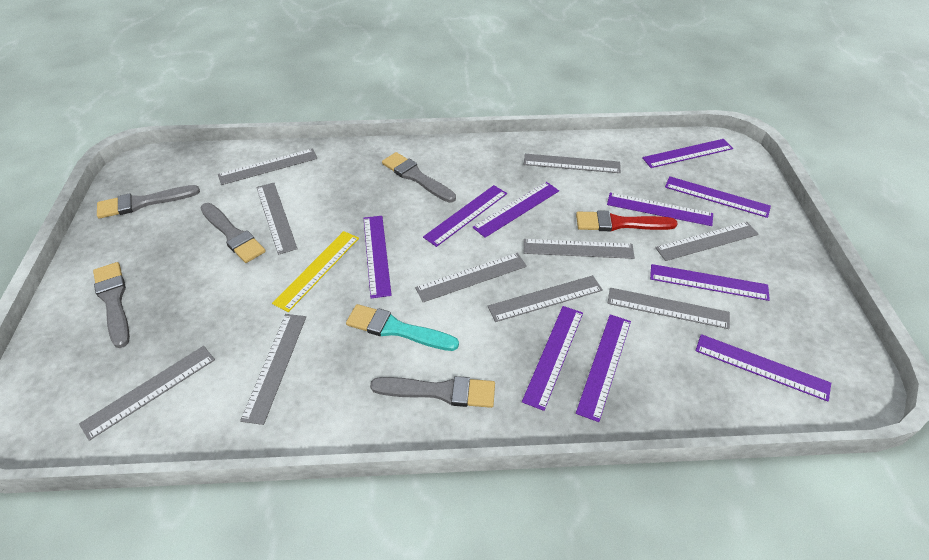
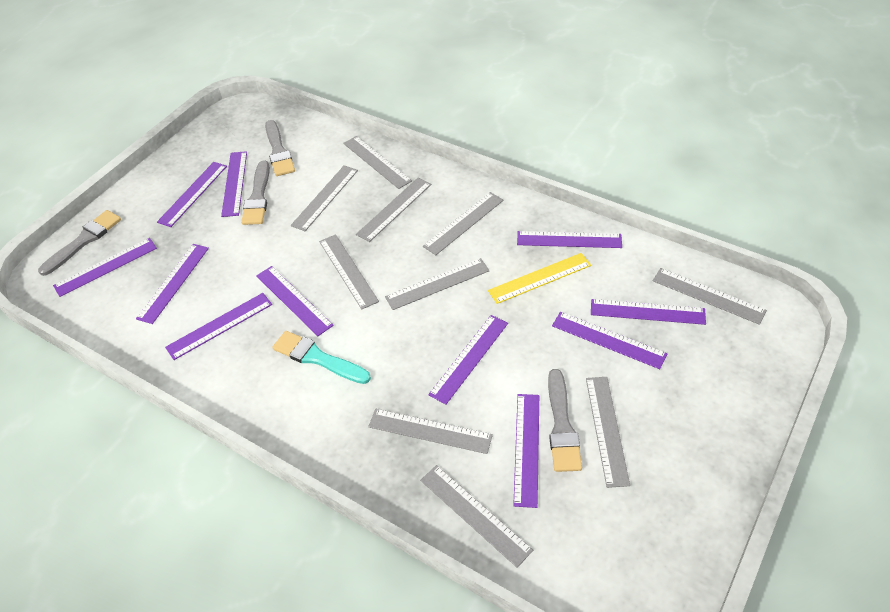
grey brush: 5 -> 4
purple ruler: 10 -> 11
red brush: 1 -> 0

